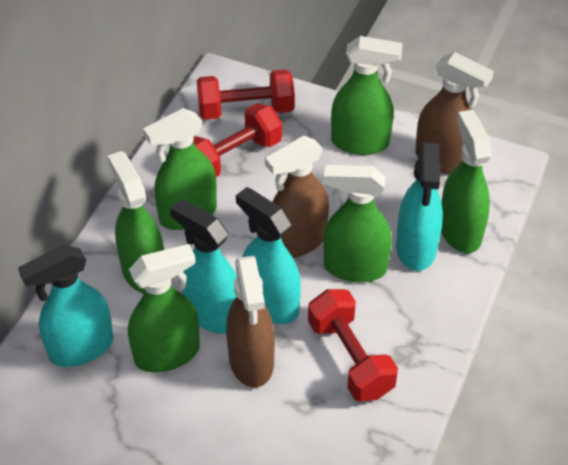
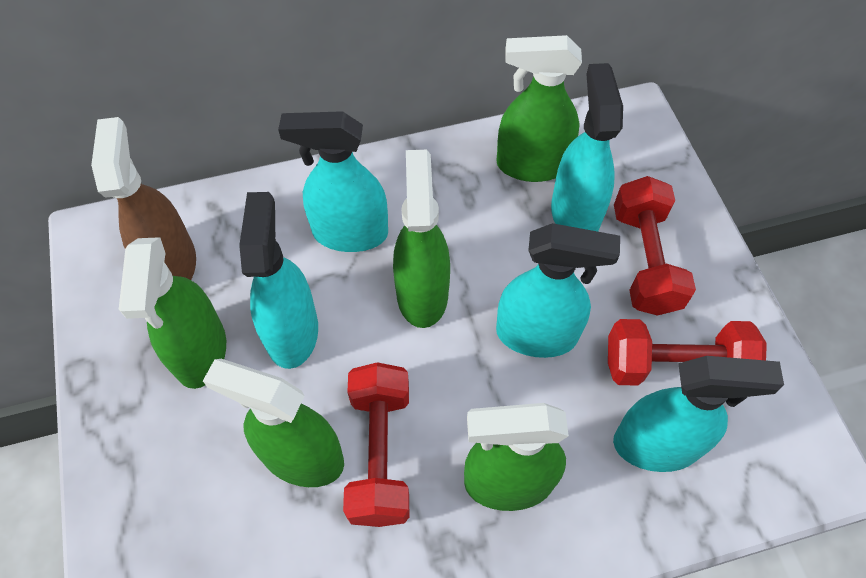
brown spray bottle: 3 -> 1
green spray bottle: 6 -> 5
turquoise spray bottle: 4 -> 5

